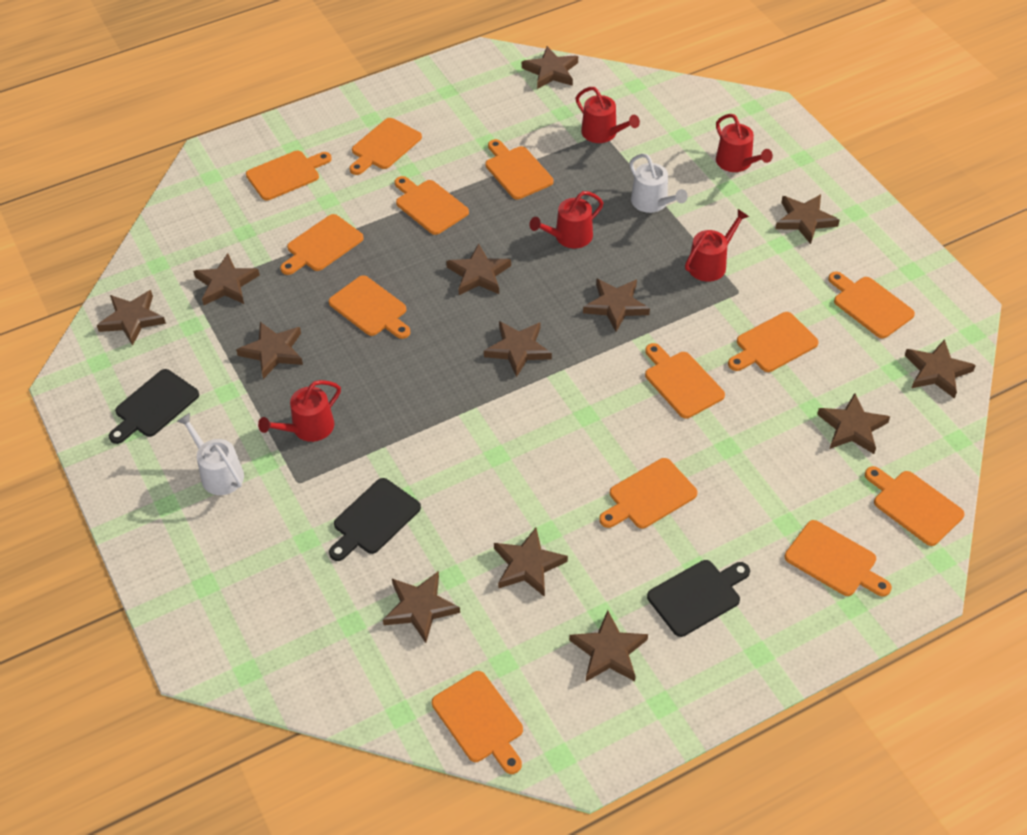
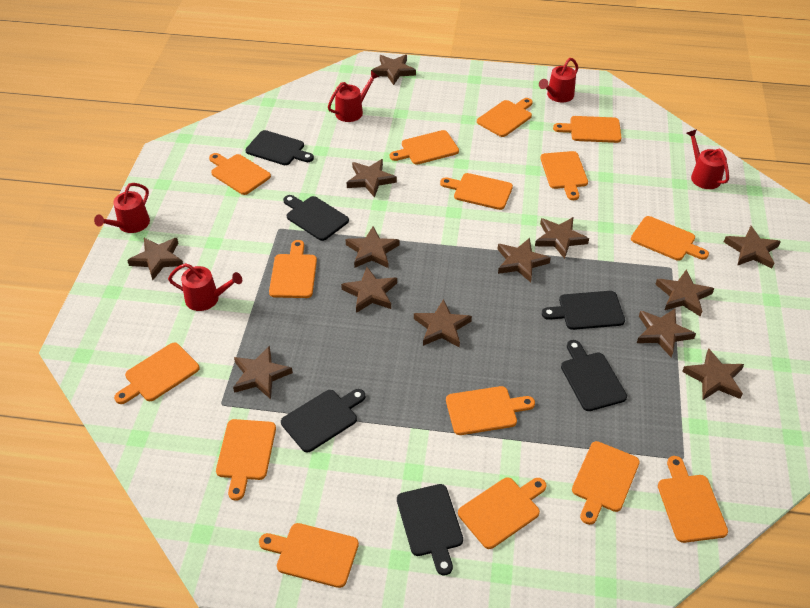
black cutting board: 3 -> 6
orange cutting board: 13 -> 15
white watering can: 2 -> 0

